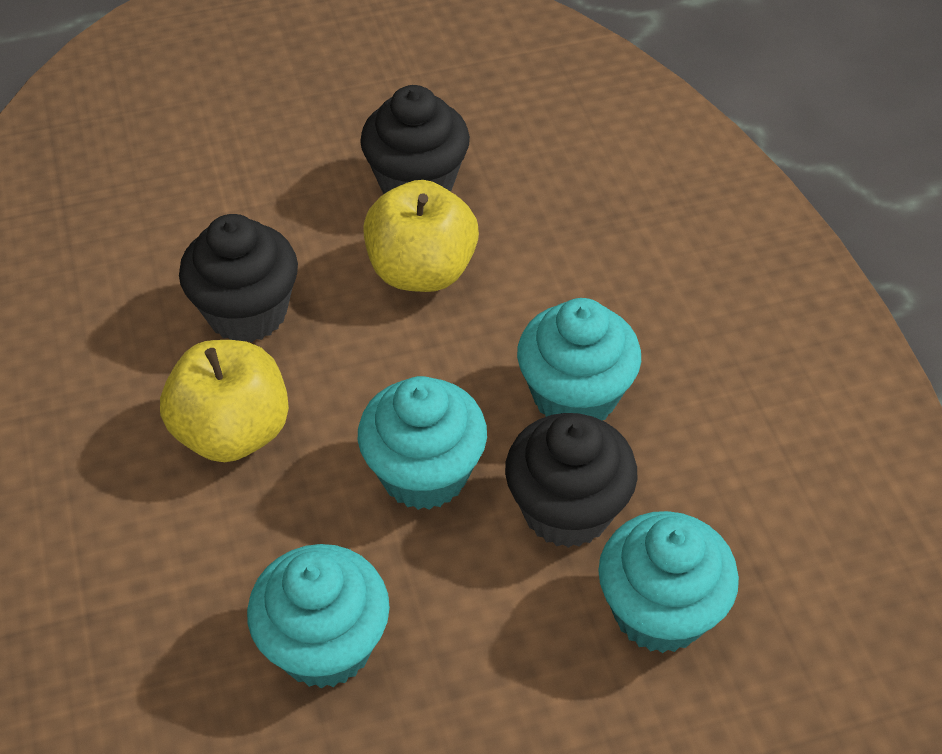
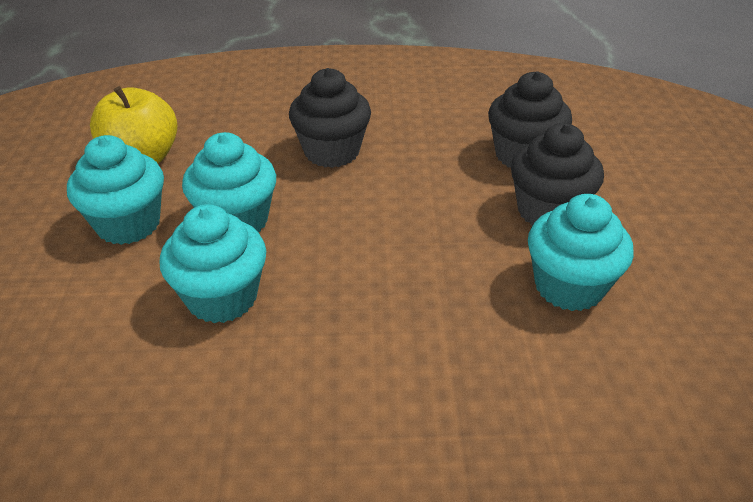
yellow apple: 2 -> 1

